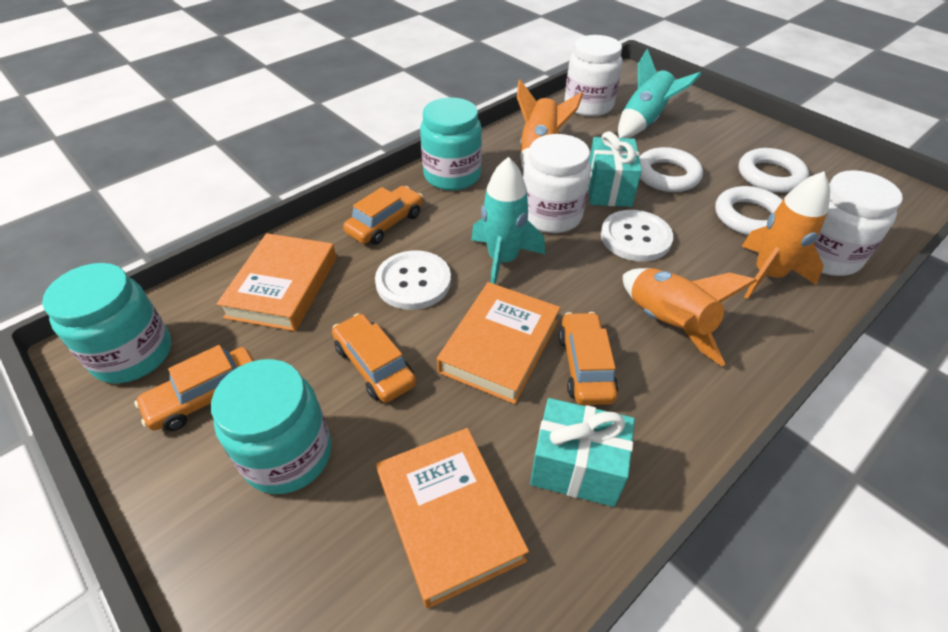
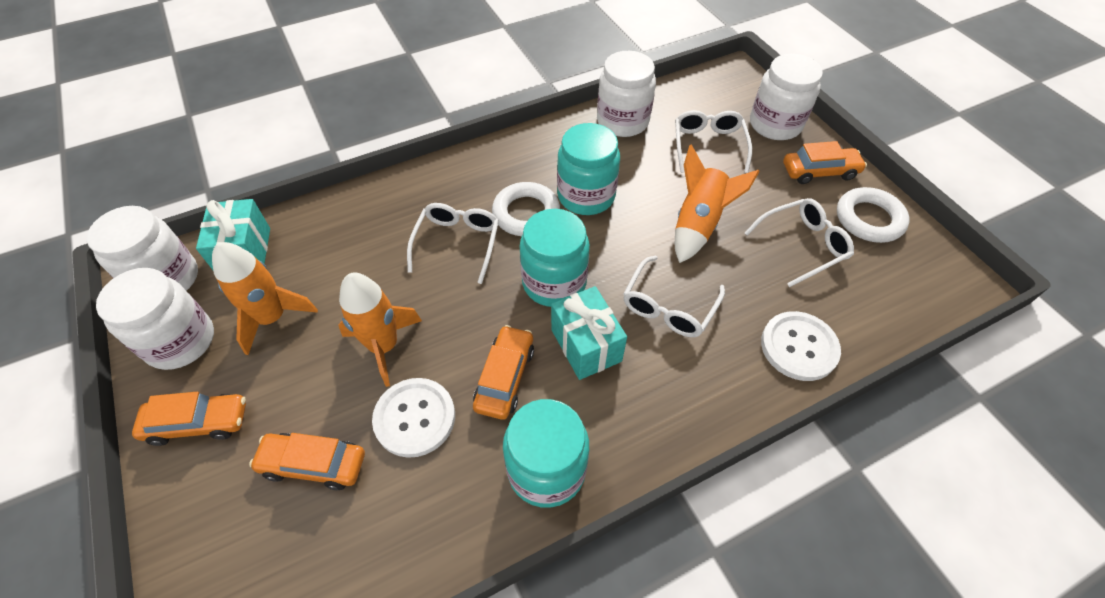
orange book: 3 -> 0
turquoise rocket: 2 -> 0
white glasses: 0 -> 4
white jar: 3 -> 4
white ring: 3 -> 2

